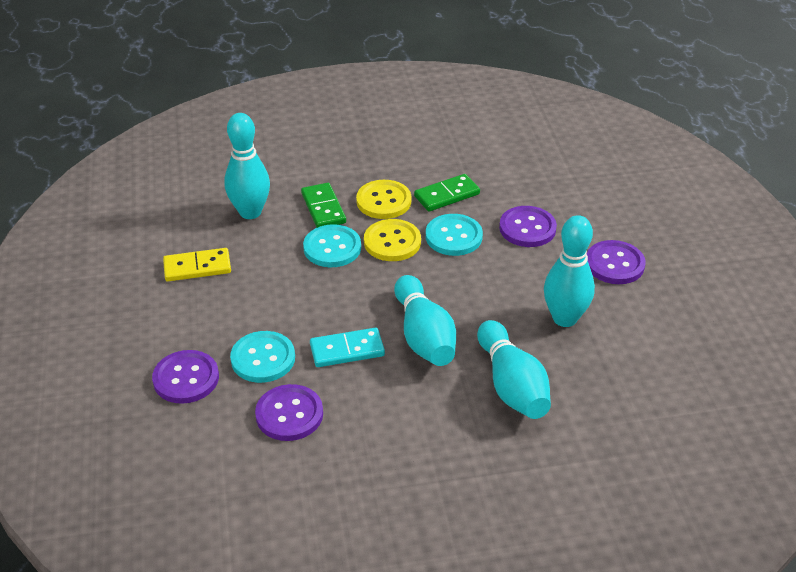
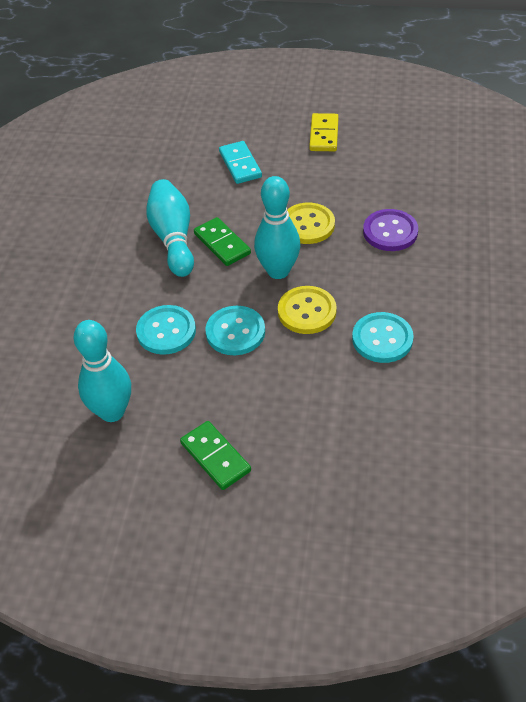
purple button: 4 -> 1
turquoise bowling pin: 4 -> 3

